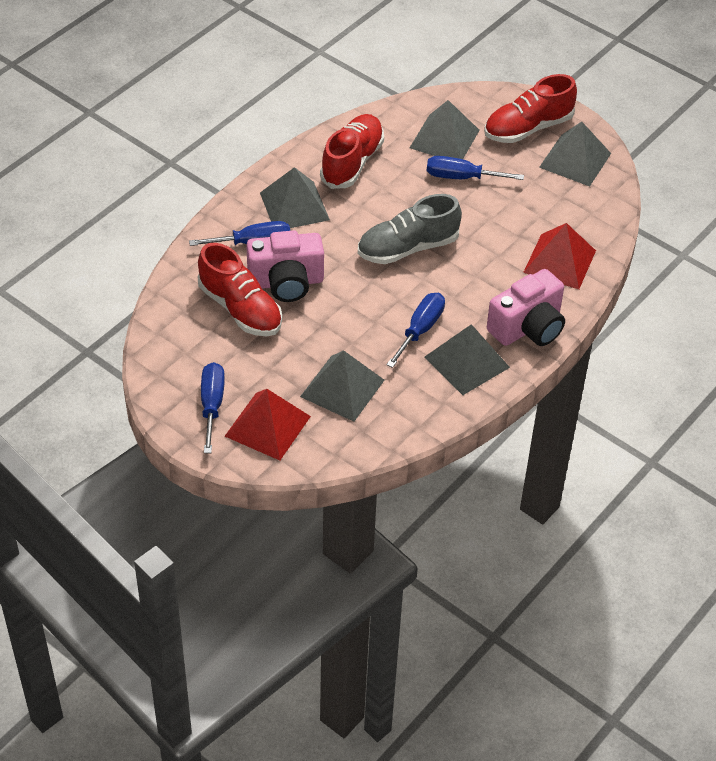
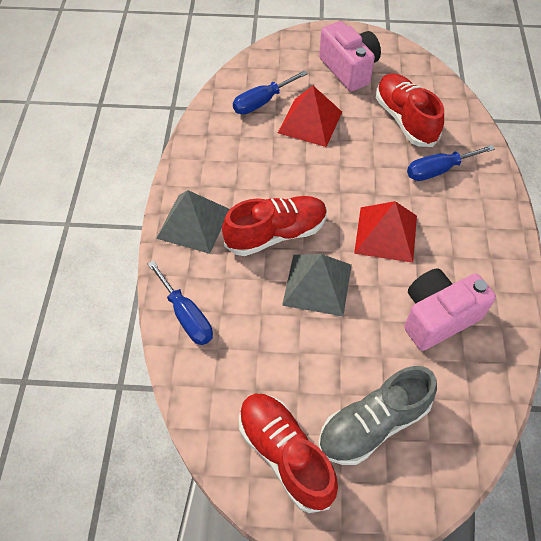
blue screwdriver: 4 -> 3
grey pyramid: 5 -> 2

